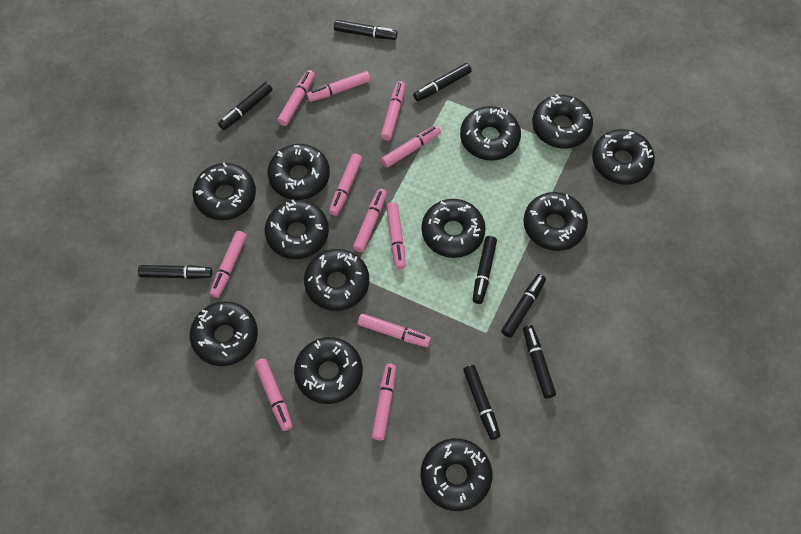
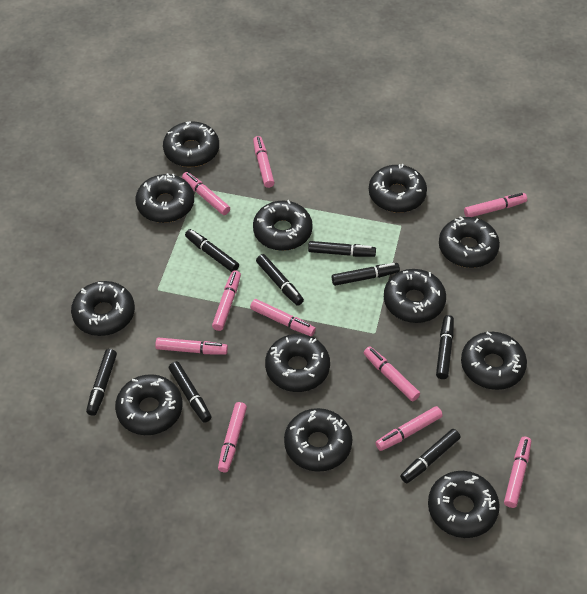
pink marker: 11 -> 10

